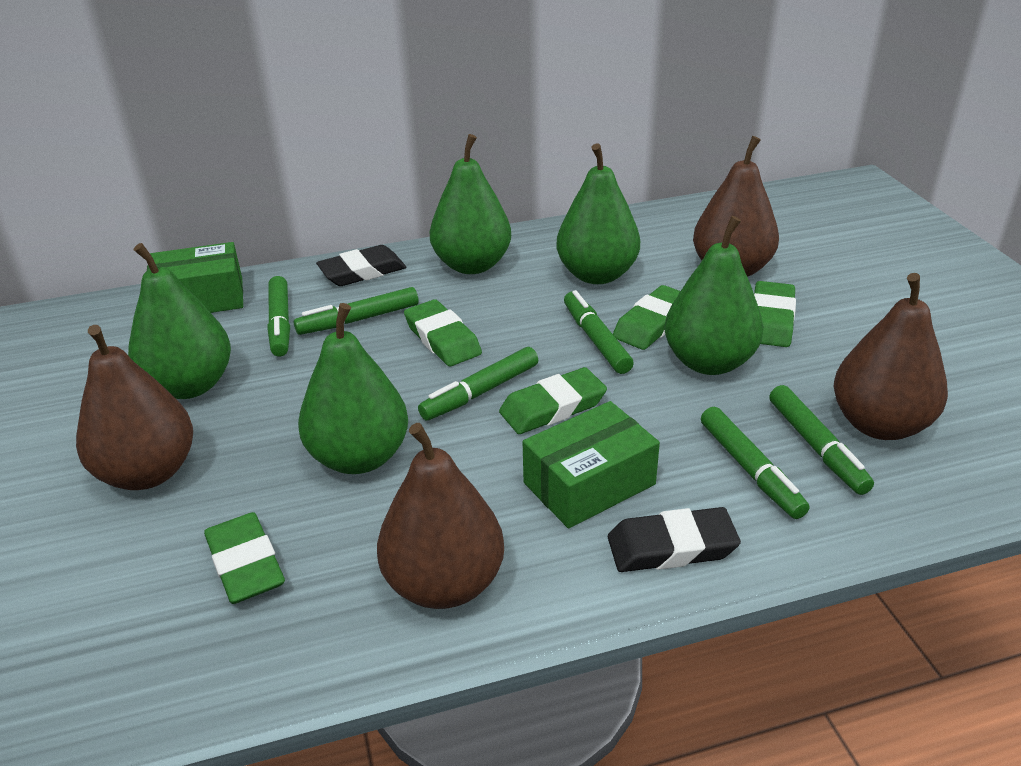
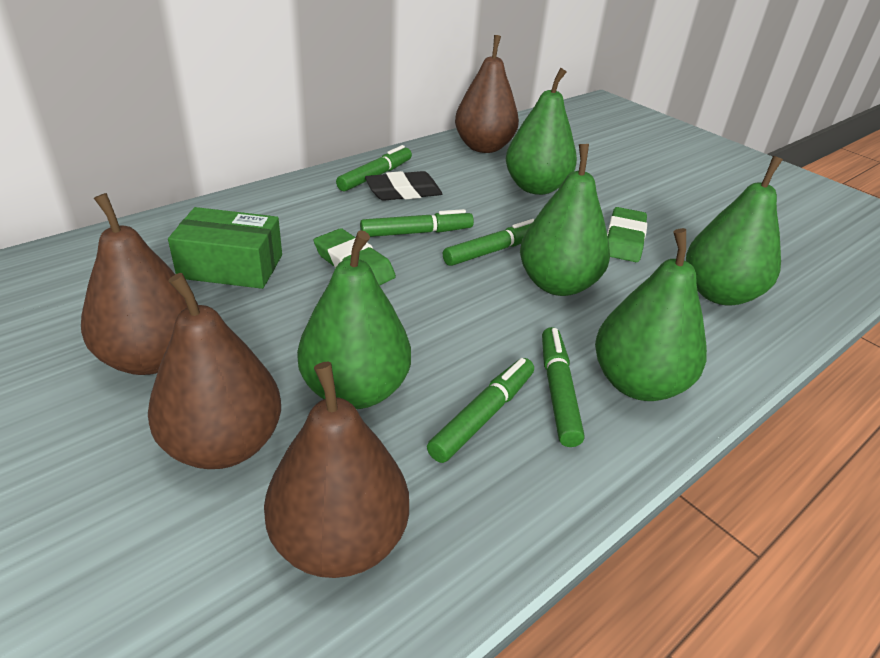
black eraser: 2 -> 1
green box: 2 -> 1
green eraser: 5 -> 2
green marker: 6 -> 5

